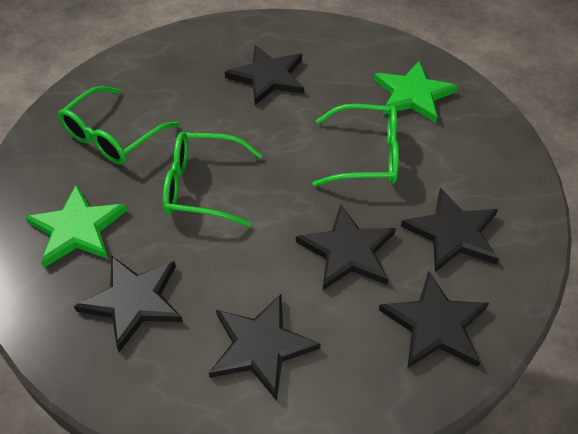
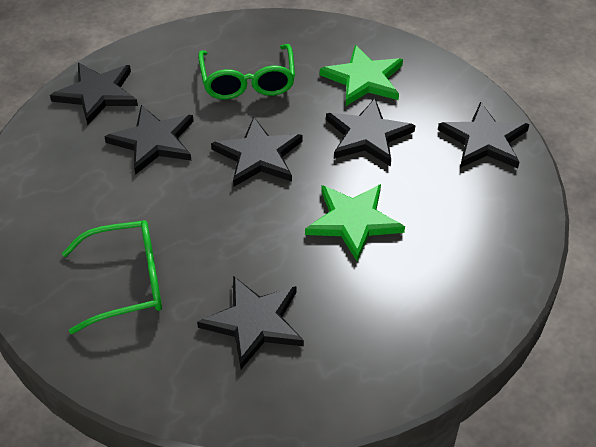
green glasses: 3 -> 2

